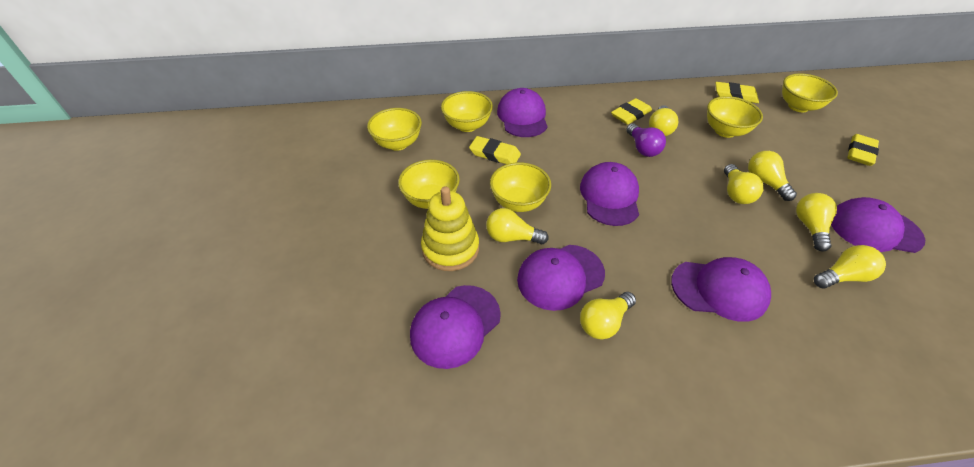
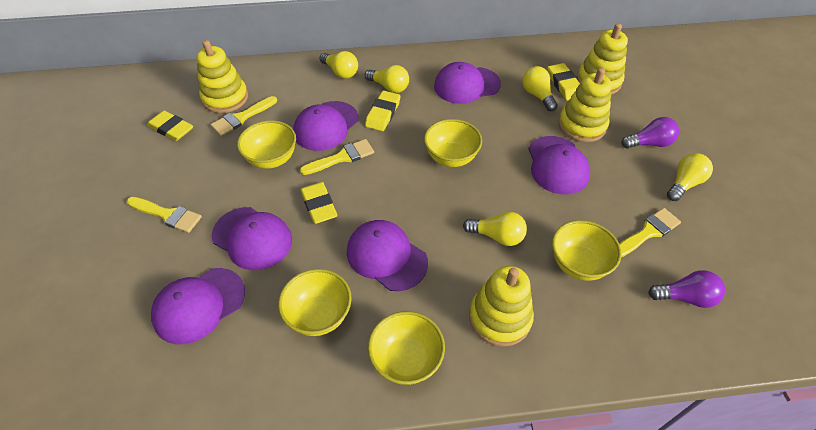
purple light bulb: 1 -> 2
yellow bowl: 6 -> 5
yellow brush: 0 -> 4
yellow light bulb: 7 -> 5
yellow stacking toy: 1 -> 4

